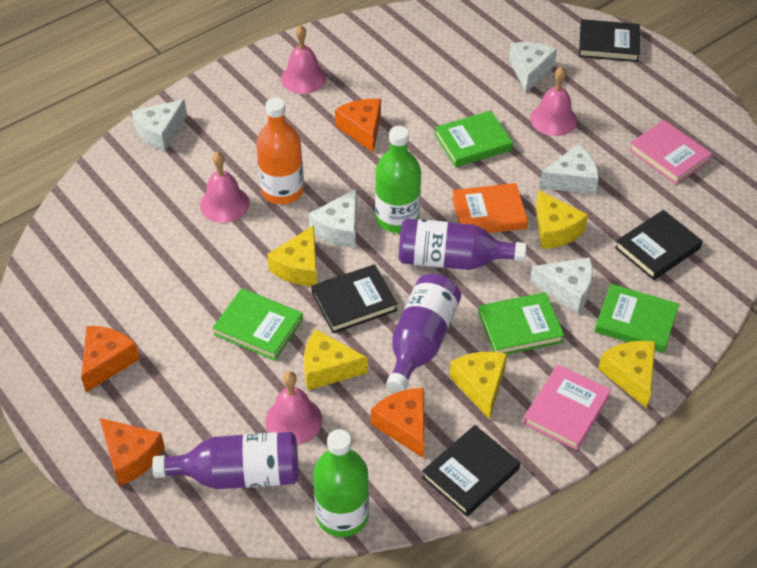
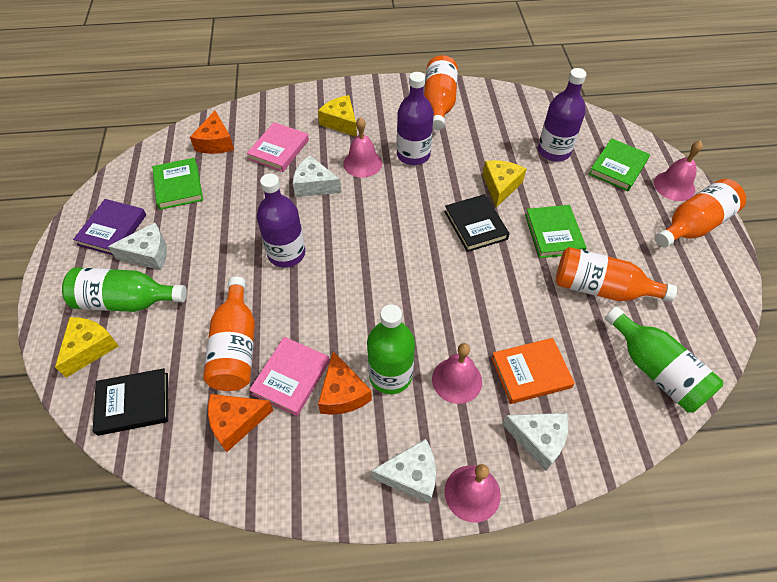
black book: 4 -> 2
green book: 4 -> 3
green bottle: 2 -> 3
orange bottle: 1 -> 4
orange cheese: 4 -> 3
purple book: 0 -> 1
white cheese: 5 -> 4
yellow cheese: 5 -> 3

